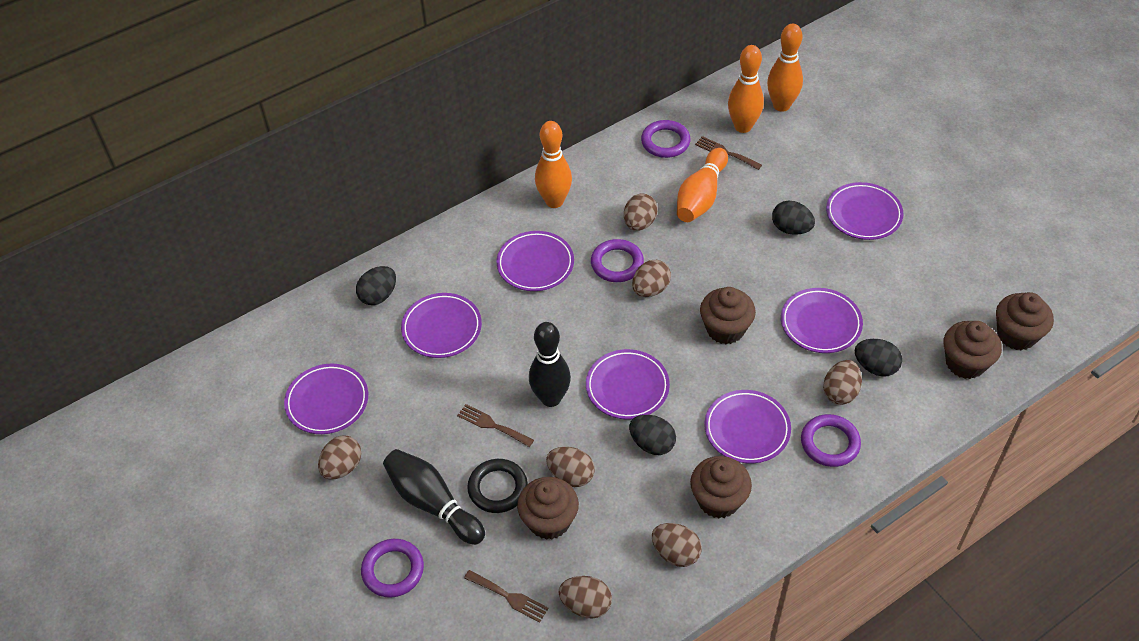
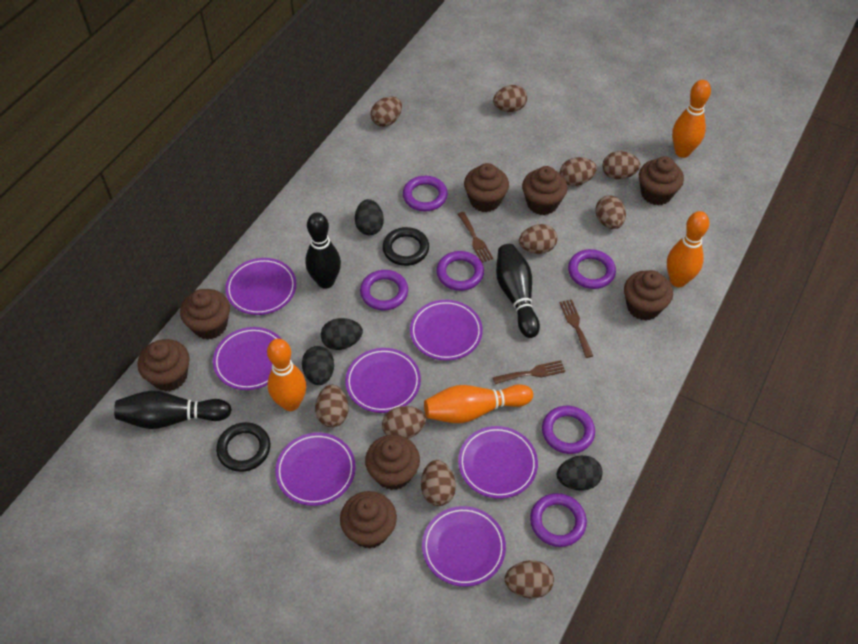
black bowling pin: 2 -> 3
black ring: 1 -> 2
brown cupcake: 5 -> 8
brown egg: 7 -> 10
purple ring: 4 -> 6

